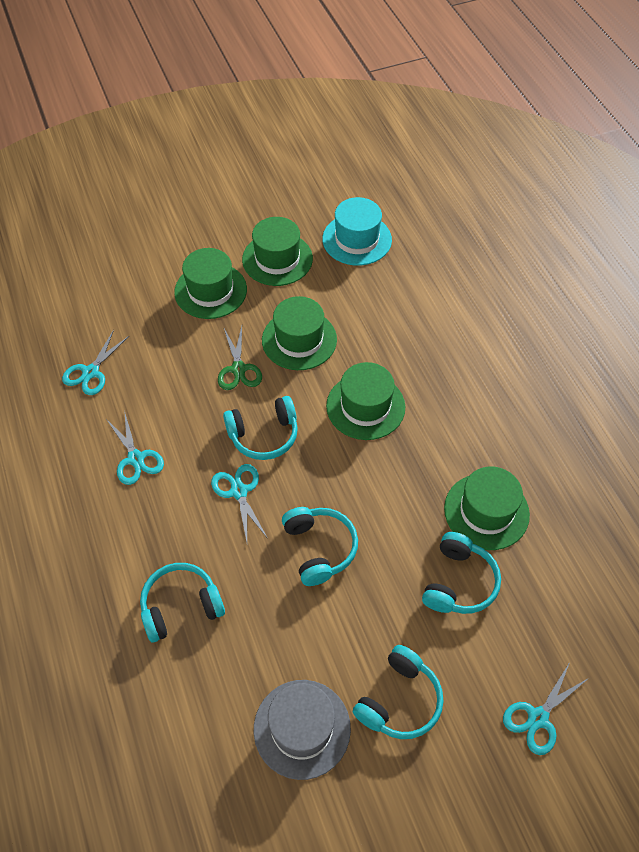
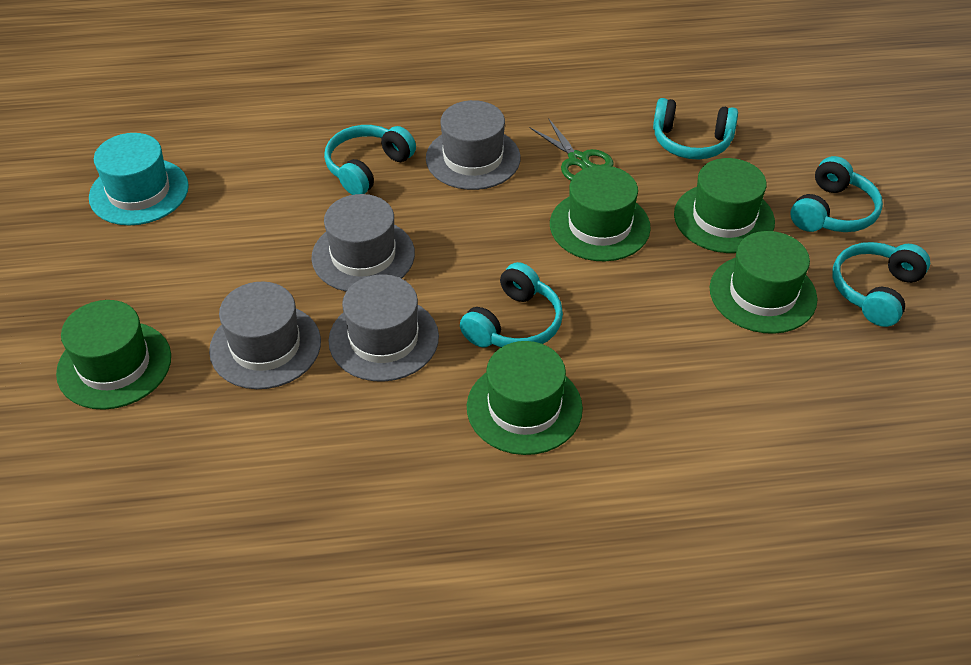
grey hat: 1 -> 4
turquoise scissors: 4 -> 0

